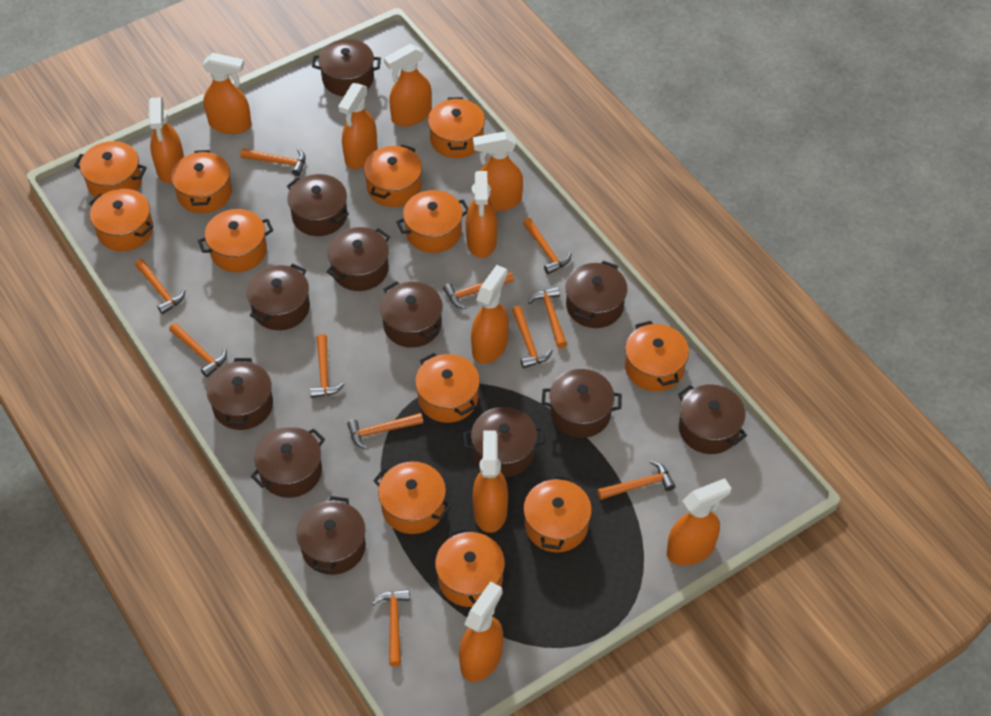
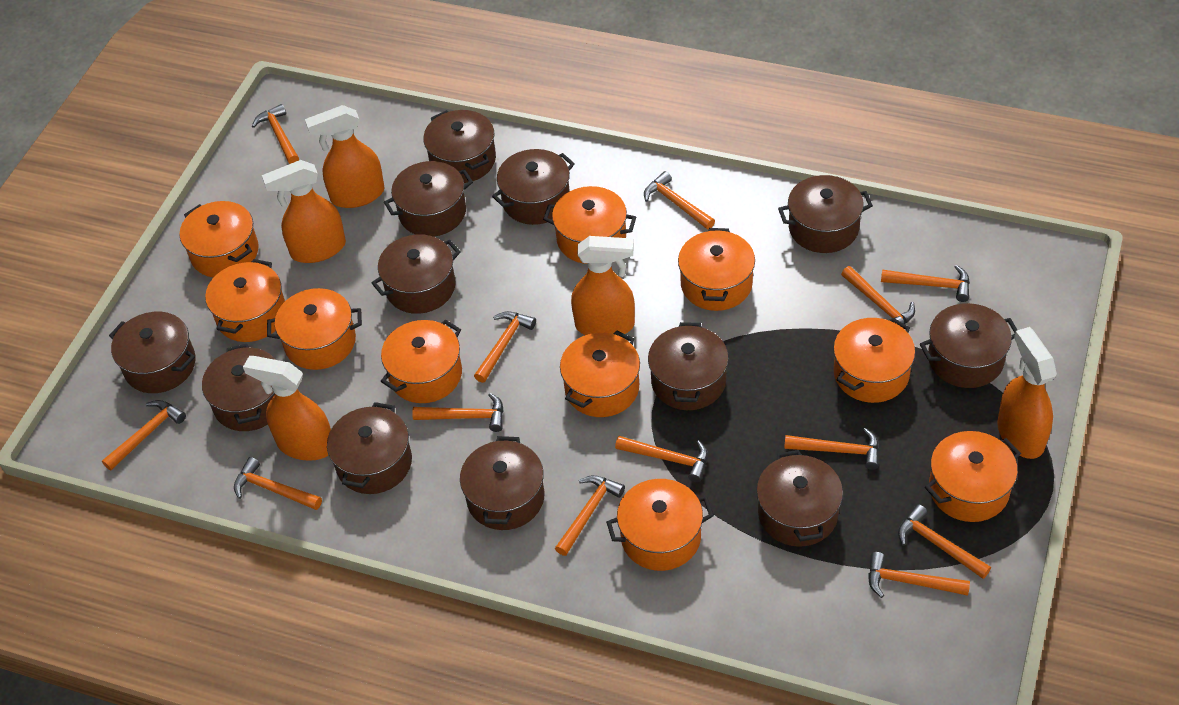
orange hammer: 11 -> 13
orange pot: 12 -> 10
orange spray bottle: 10 -> 5

